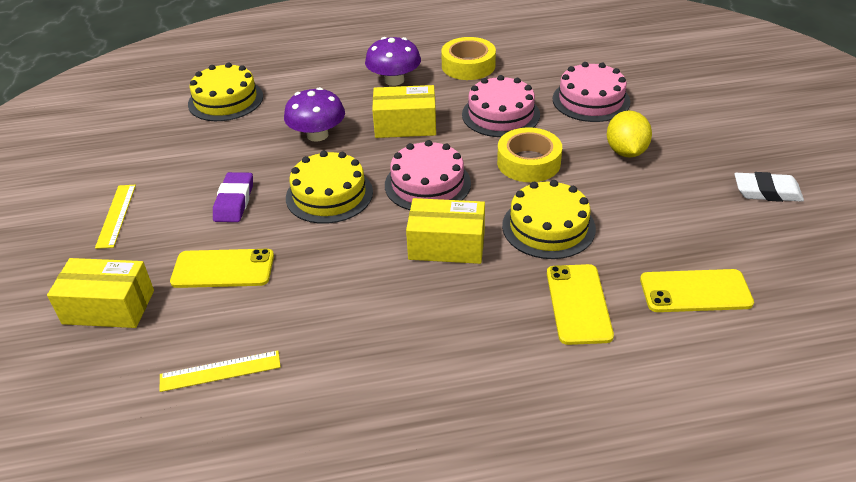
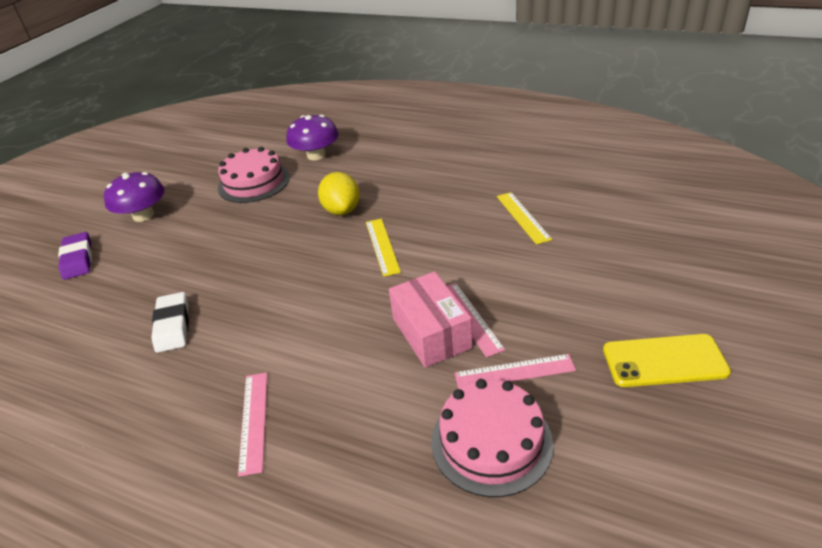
pink box: 0 -> 1
pink cake: 3 -> 2
pink ruler: 0 -> 3
yellow box: 3 -> 0
yellow cake: 3 -> 0
yellow phone: 3 -> 1
yellow tape: 2 -> 0

